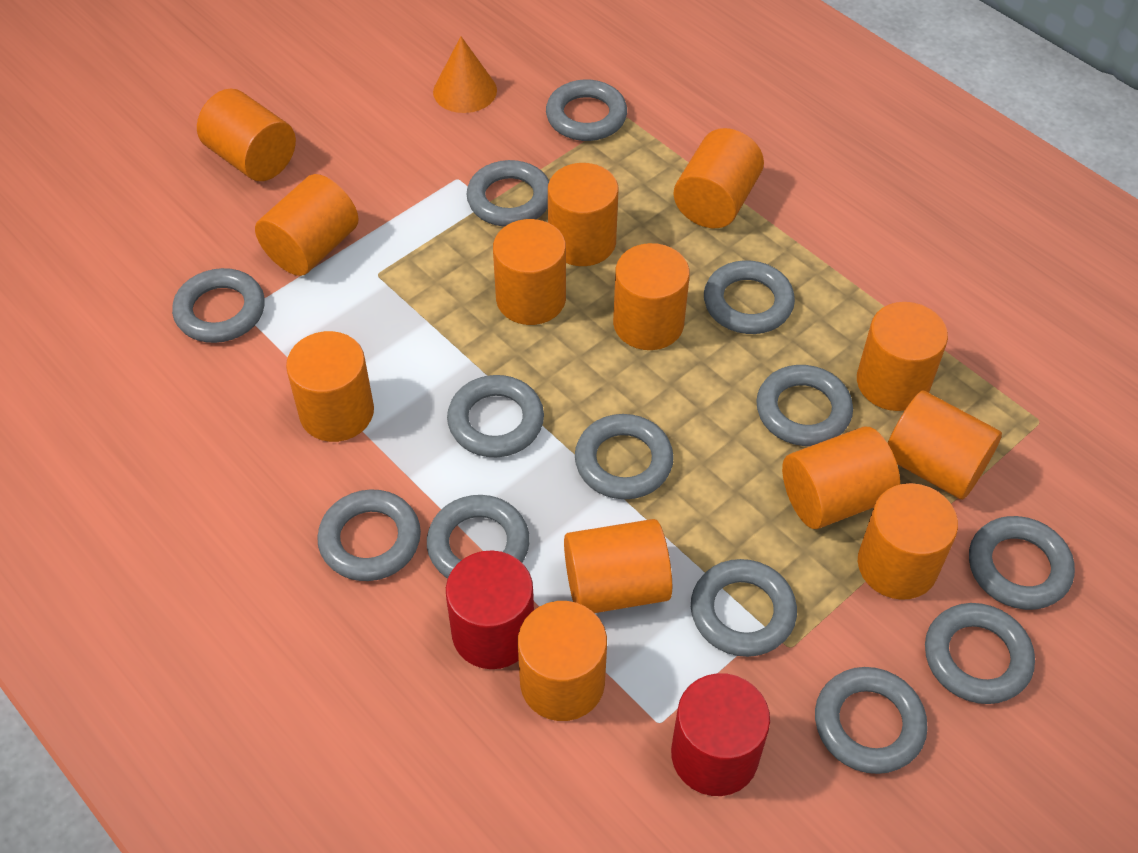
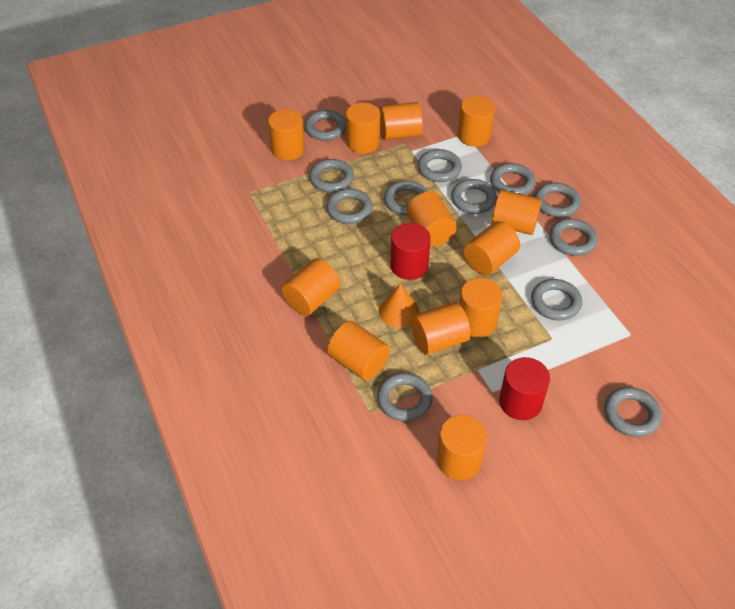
grey ring: 13 -> 12
orange cylinder: 13 -> 12

